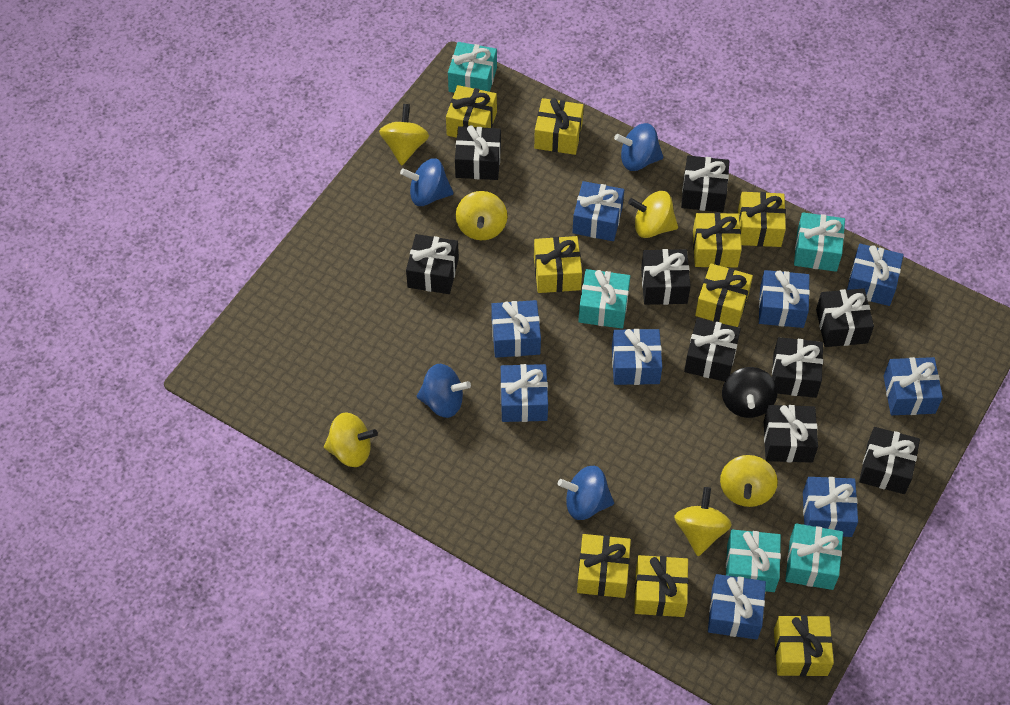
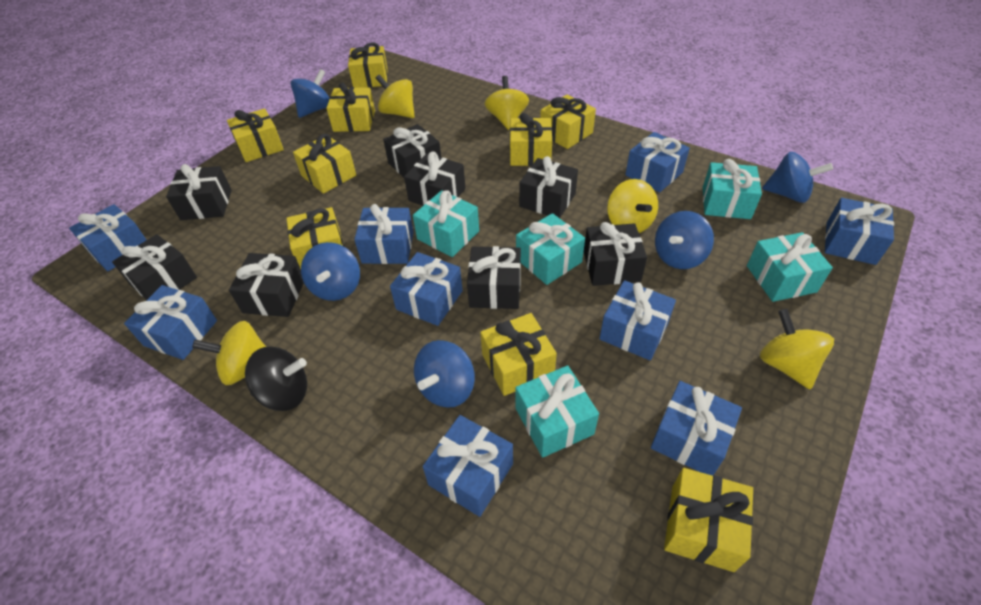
black gift: 9 -> 8
blue spinning top: 4 -> 5
yellow spinning top: 6 -> 5

